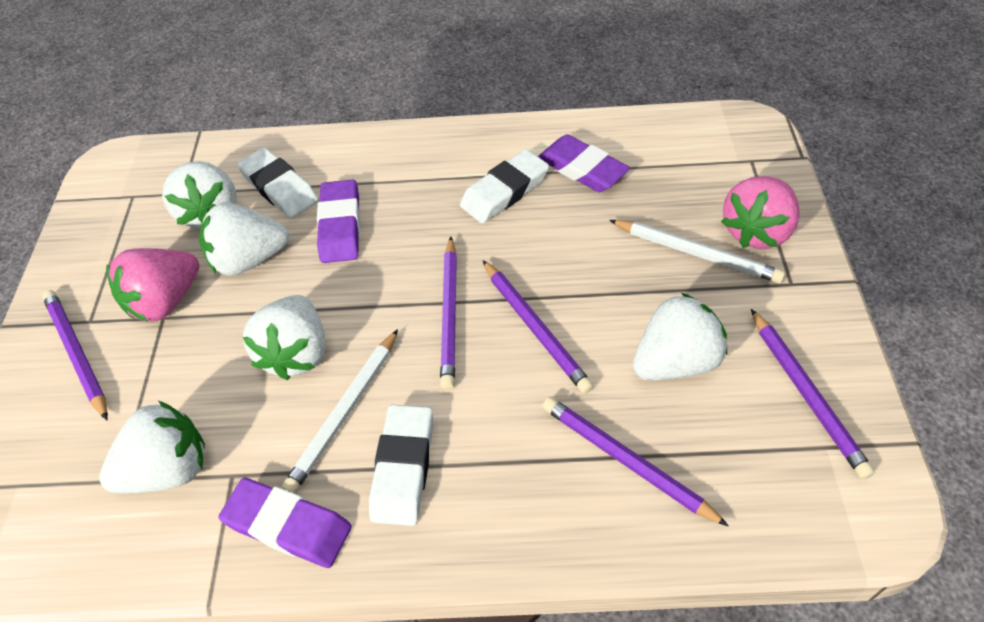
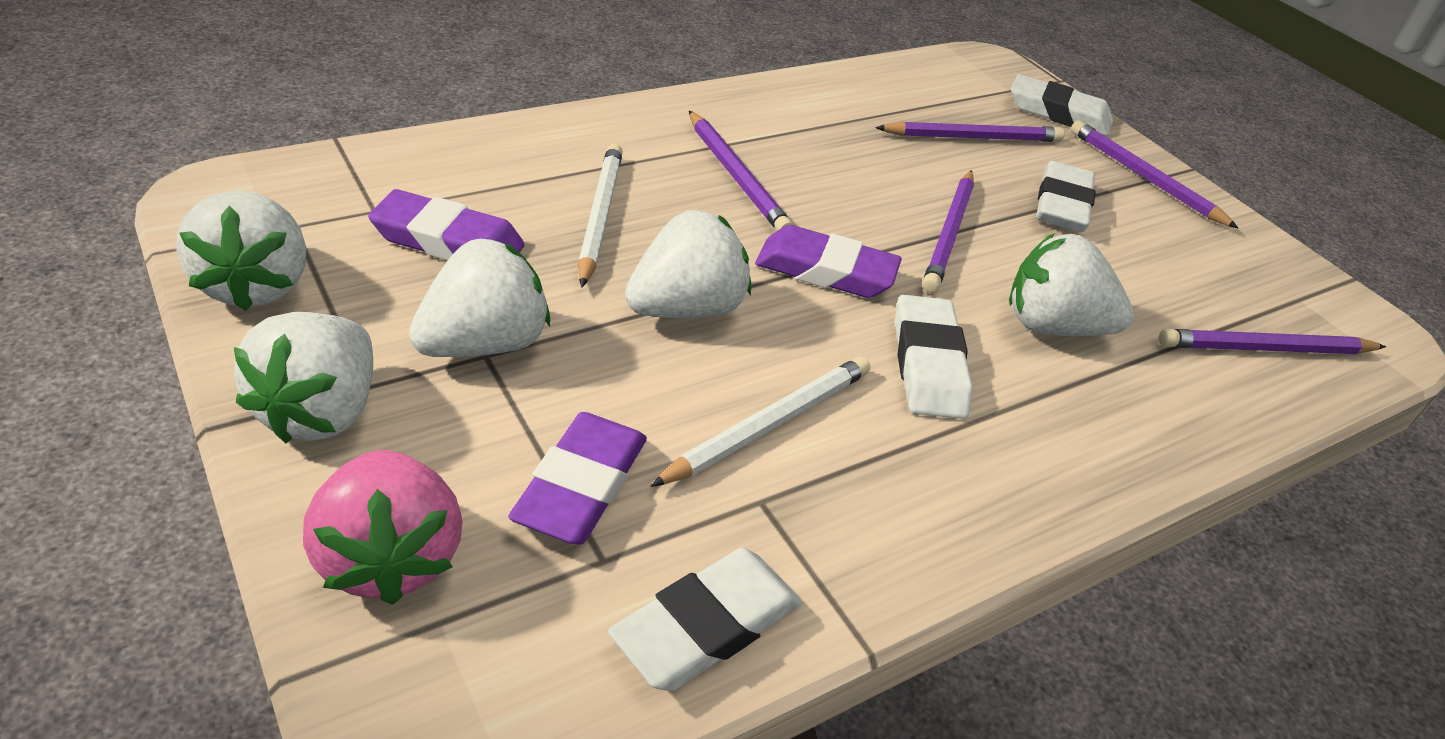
pink strawberry: 2 -> 1
white eraser: 3 -> 4

